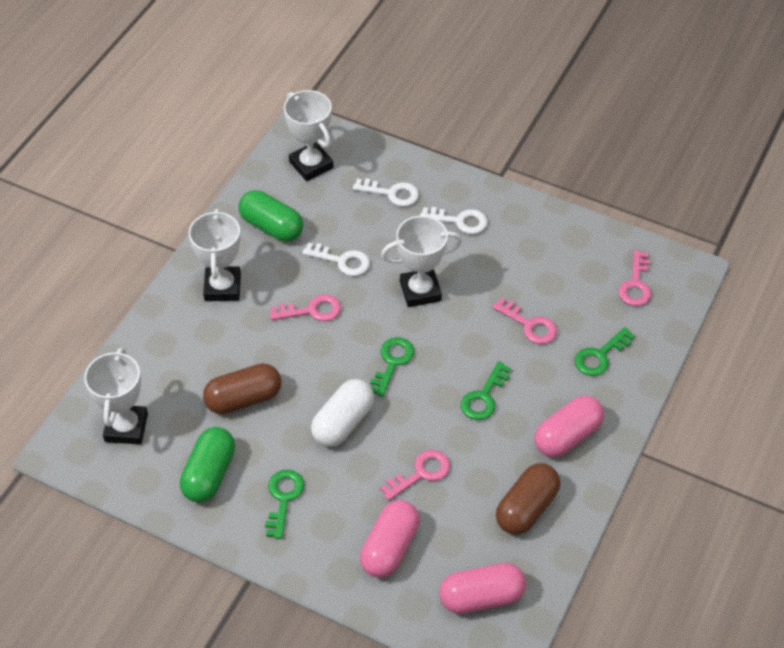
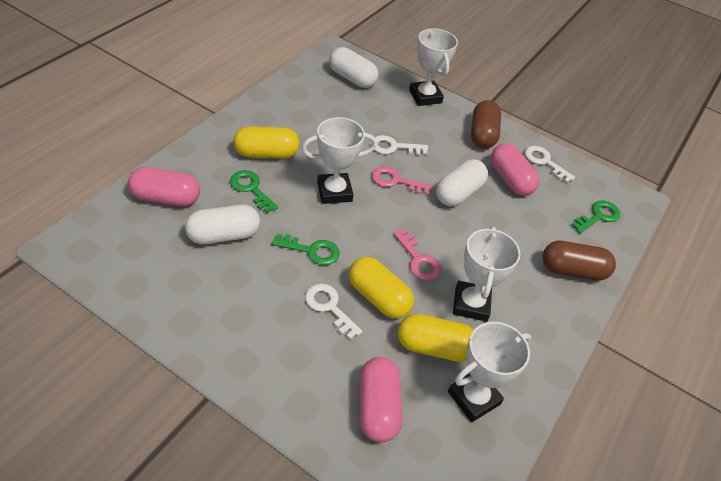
green capsule: 2 -> 0
green key: 4 -> 3
pink key: 4 -> 2
white capsule: 1 -> 3
yellow capsule: 0 -> 3

